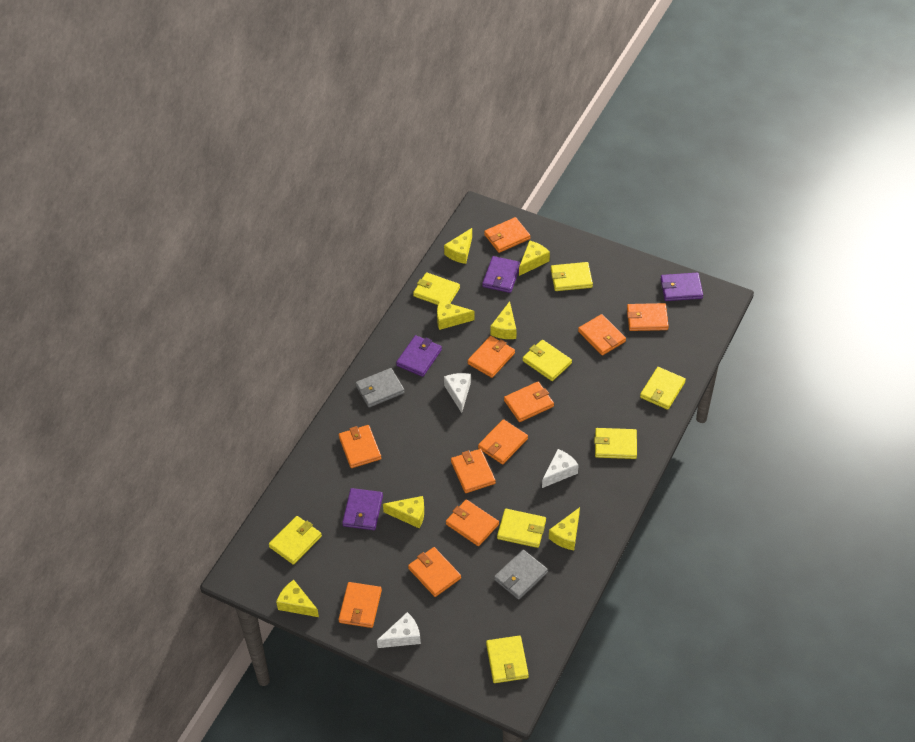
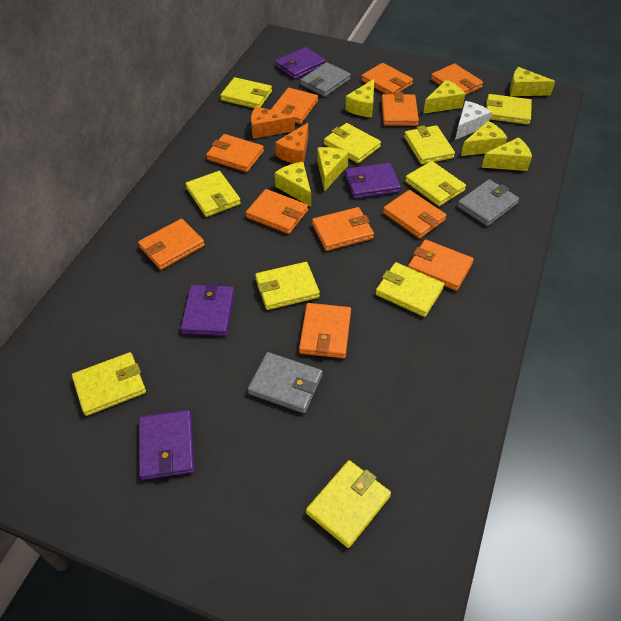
grey wallet: 2 -> 3
orange cheese: 0 -> 2
white cheese: 3 -> 1
yellow wallet: 8 -> 10

